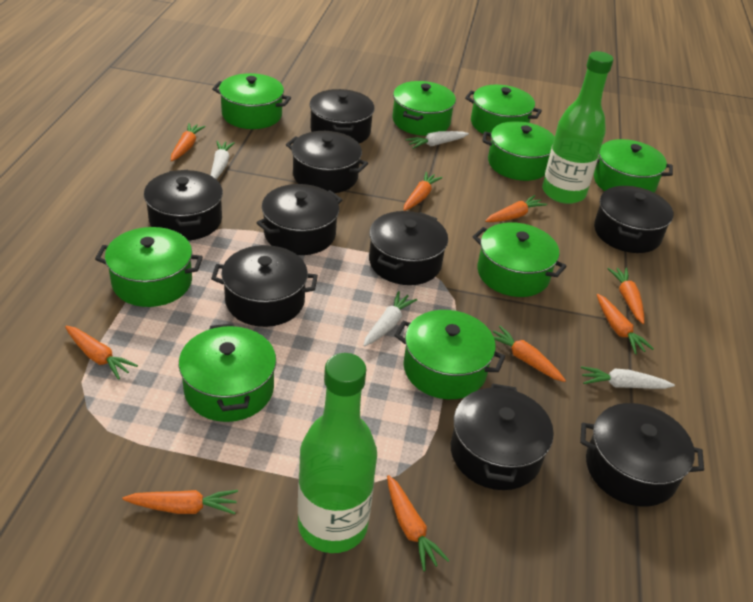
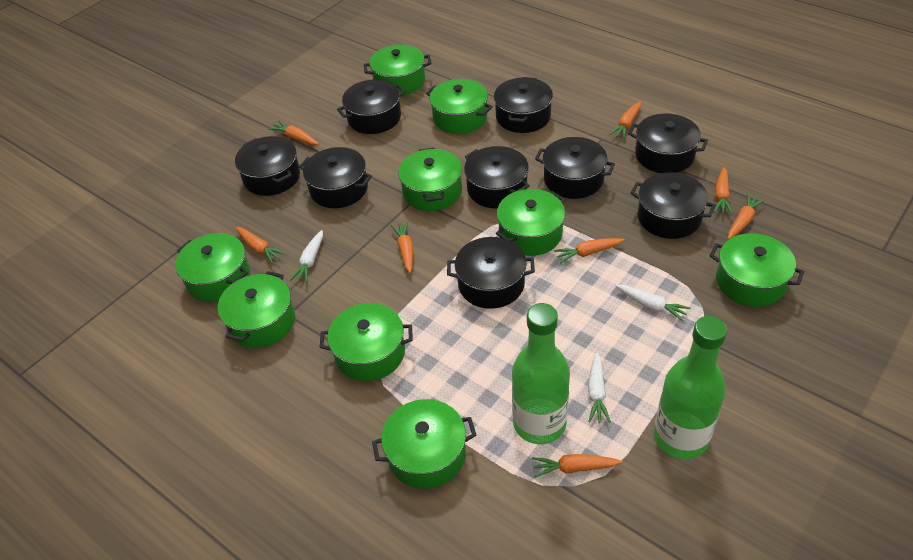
orange carrot: 9 -> 8
white carrot: 4 -> 3

